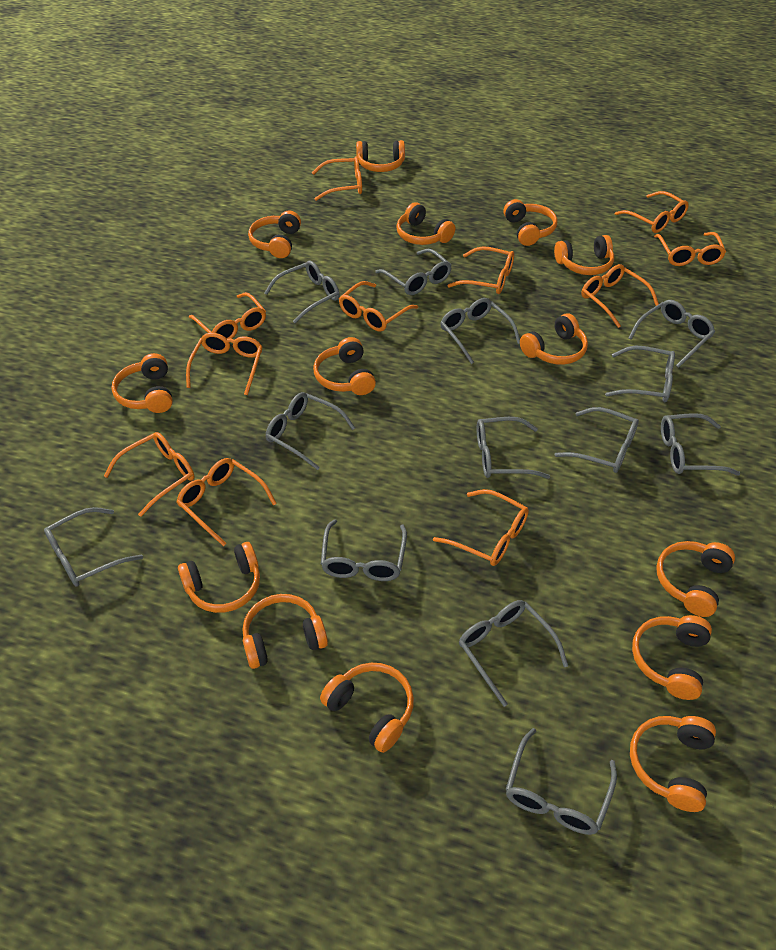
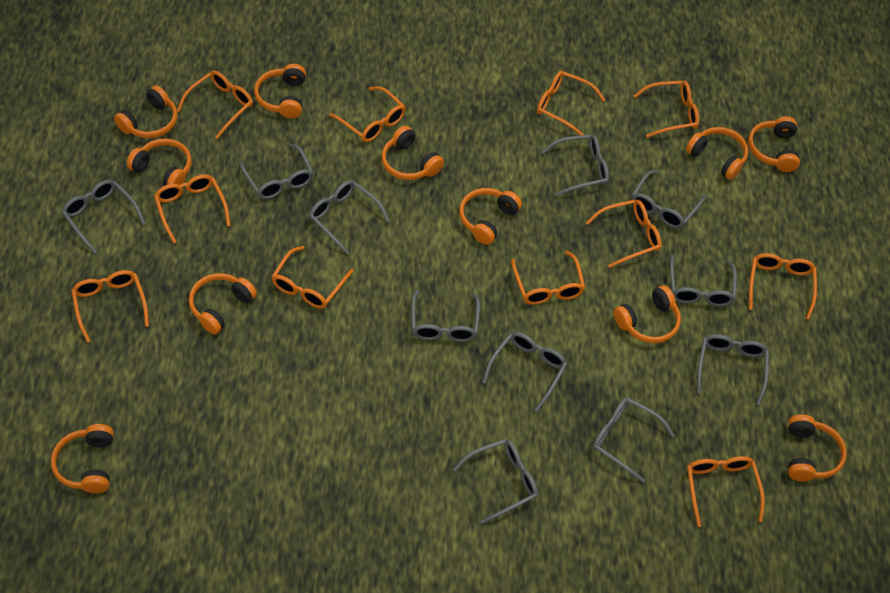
grey glasses: 13 -> 11
orange headphones: 14 -> 11

